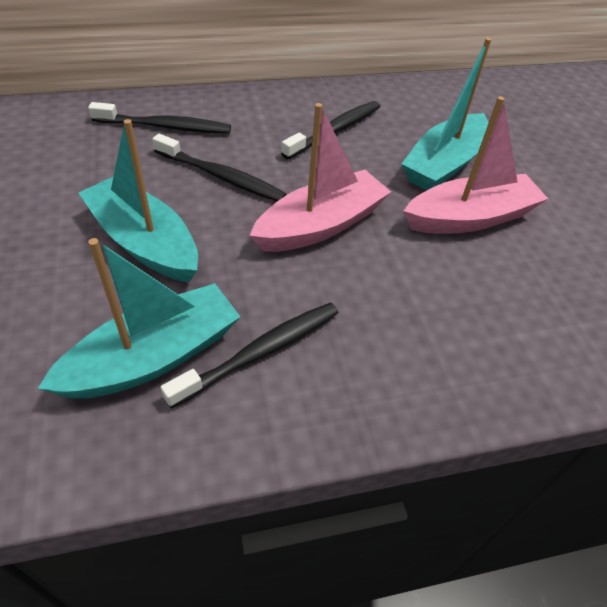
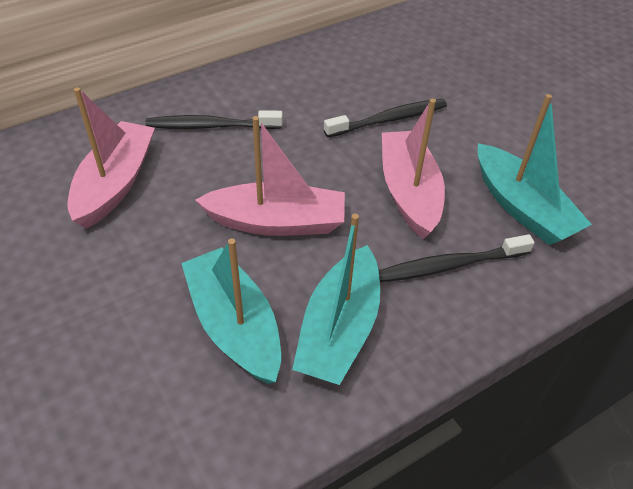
black toothbrush: 4 -> 3
pink boat: 2 -> 3

